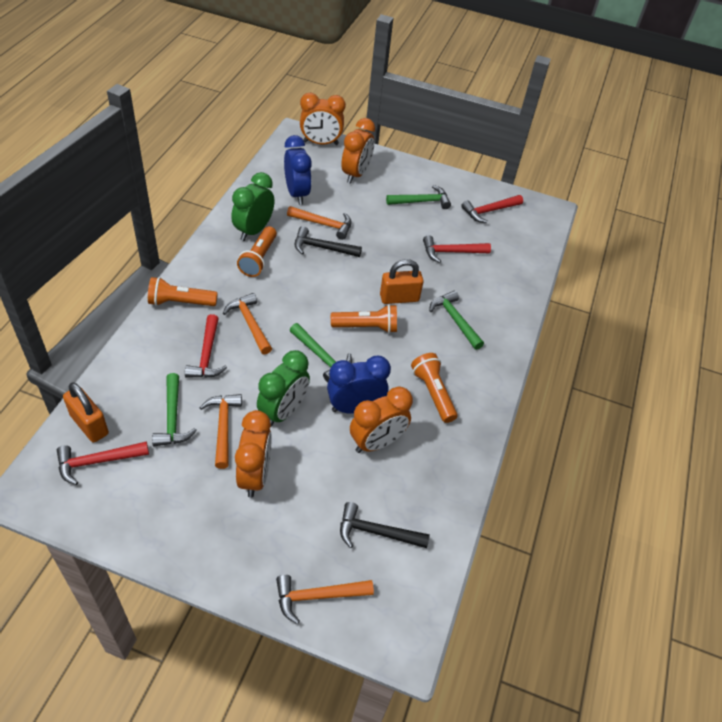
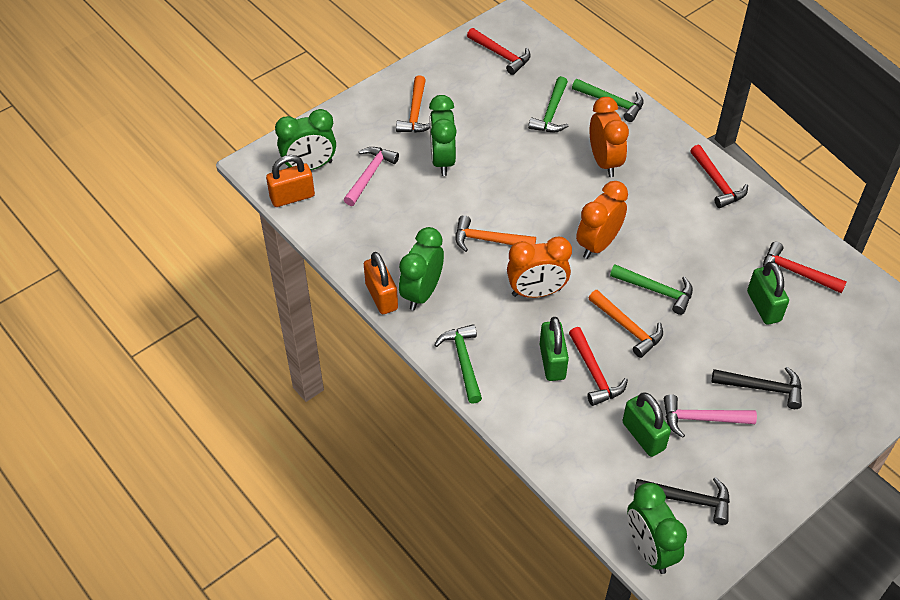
blue clock: 2 -> 0
green clock: 2 -> 4
green padlock: 0 -> 3
orange clock: 4 -> 3
orange flashlight: 4 -> 0
orange hammer: 4 -> 3
pink hammer: 0 -> 2

